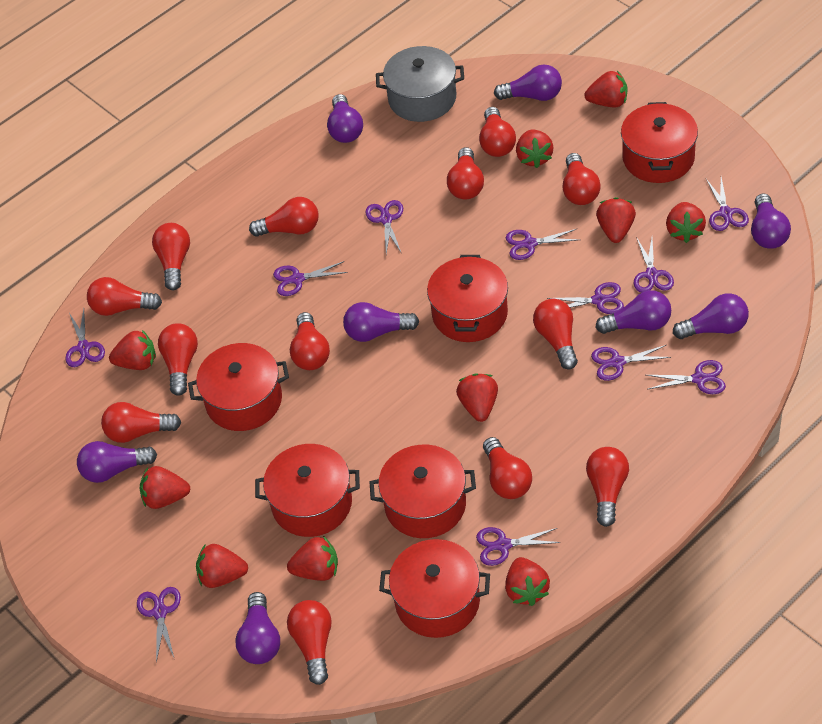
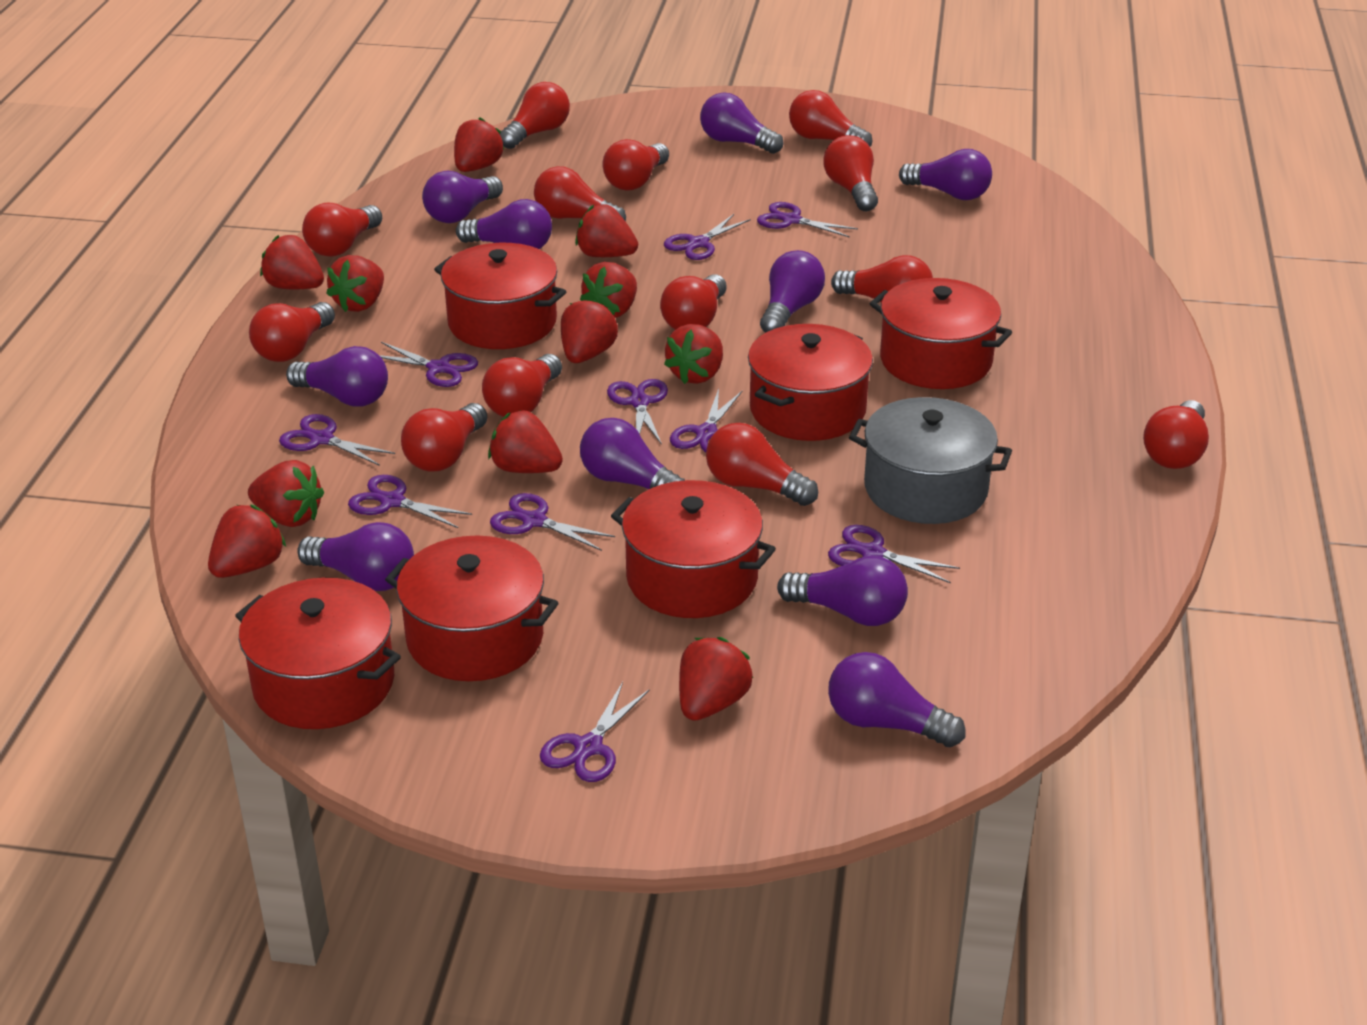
purple light bulb: 8 -> 10
purple scissors: 11 -> 10
red strawberry: 10 -> 11

